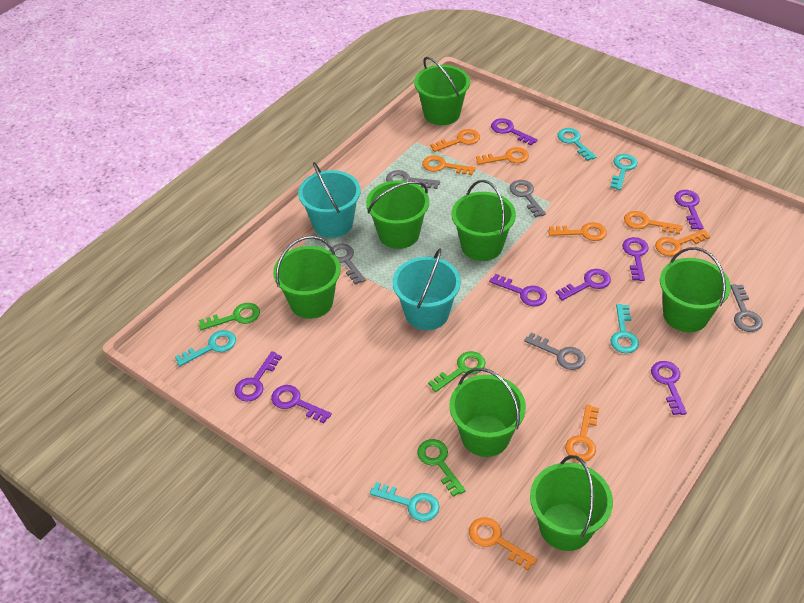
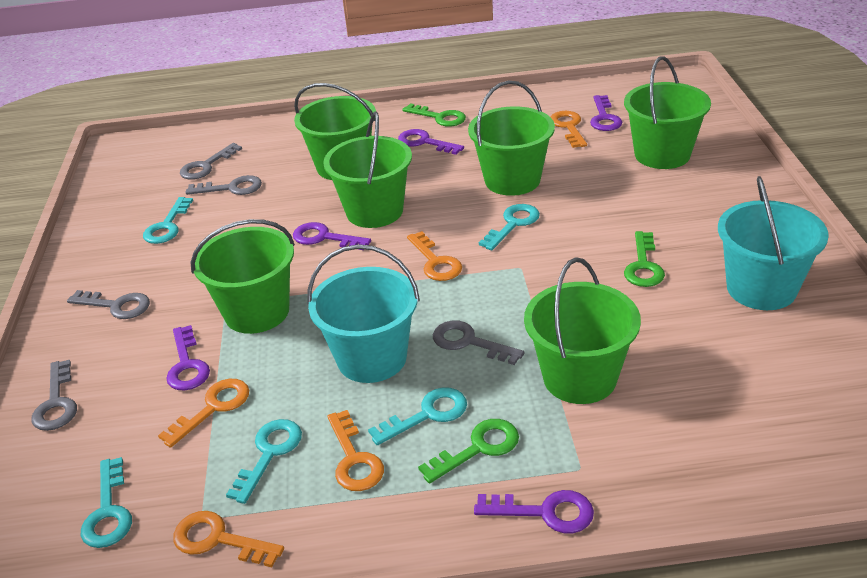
green bucket: 7 -> 6
orange key: 8 -> 5
purple key: 8 -> 5

